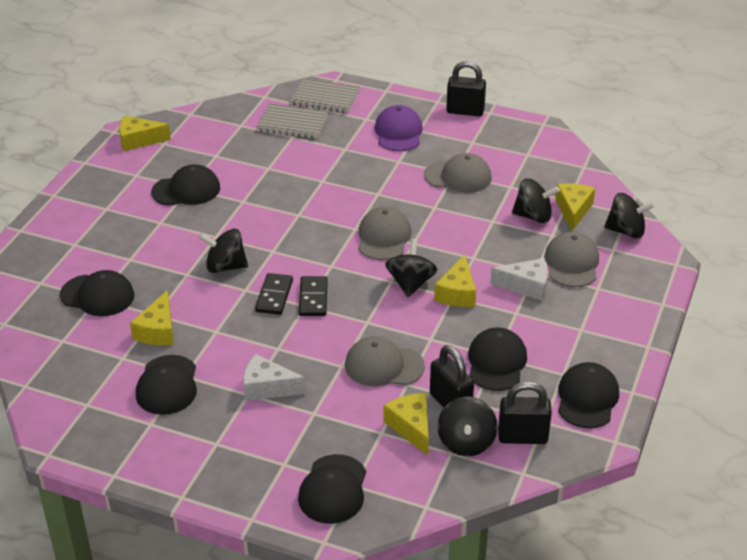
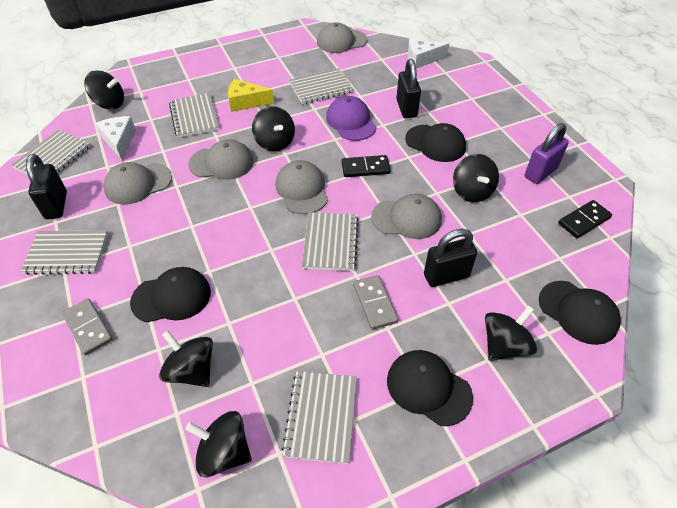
black cap: 6 -> 4
black spinning top: 5 -> 6
grey cap: 4 -> 5
grey domino: 0 -> 2
grey notebook: 2 -> 6
purple padlock: 0 -> 1
yellow cheese: 5 -> 1

